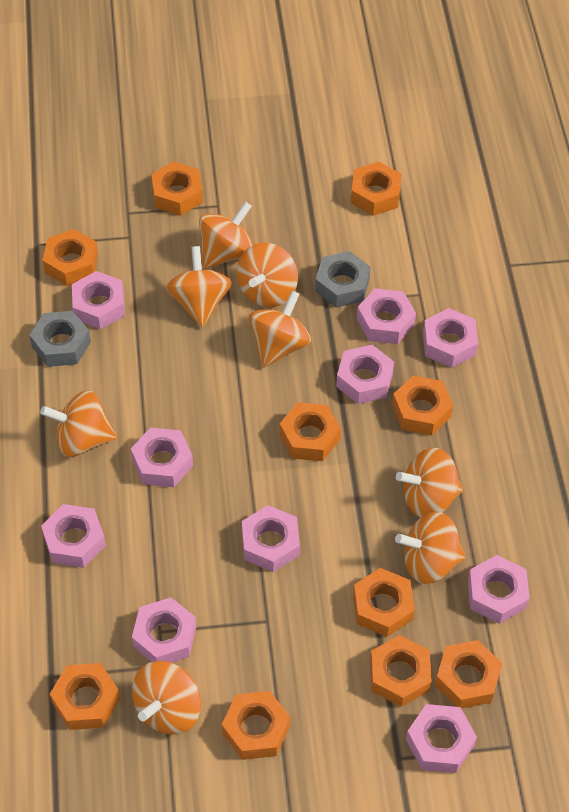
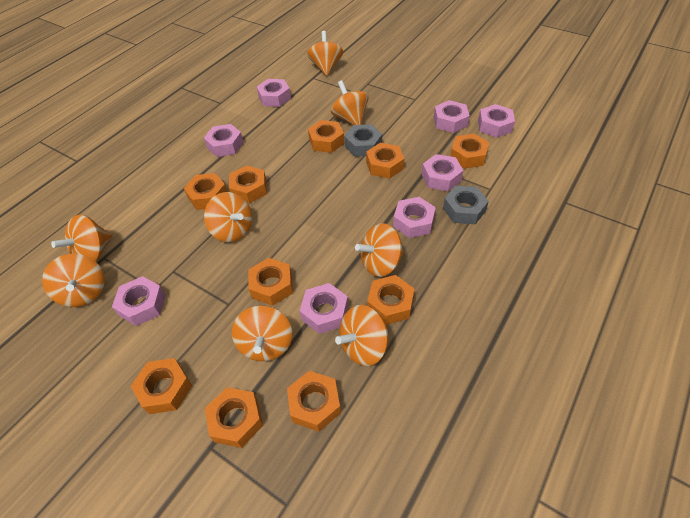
pink nut: 10 -> 8

